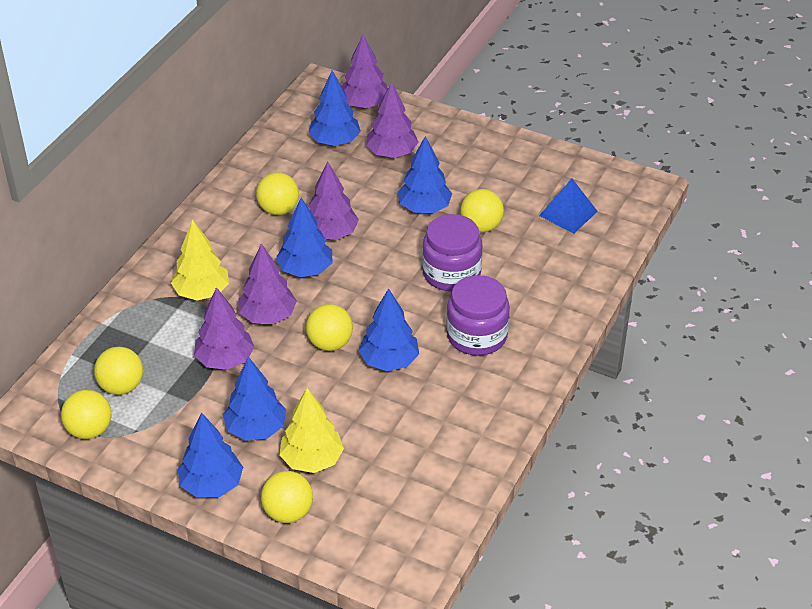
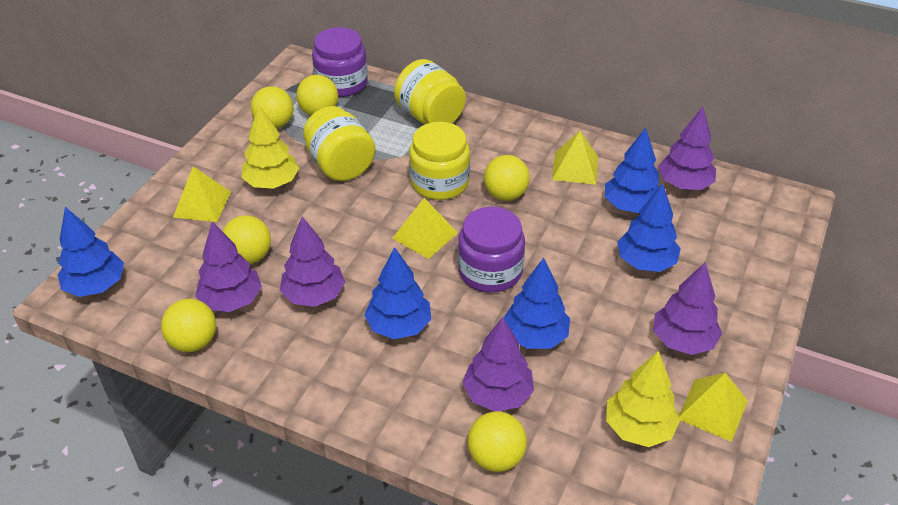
blue pyramid: 1 -> 0
blue tree: 6 -> 5
yellow jar: 0 -> 3
yellow pyramid: 0 -> 4

